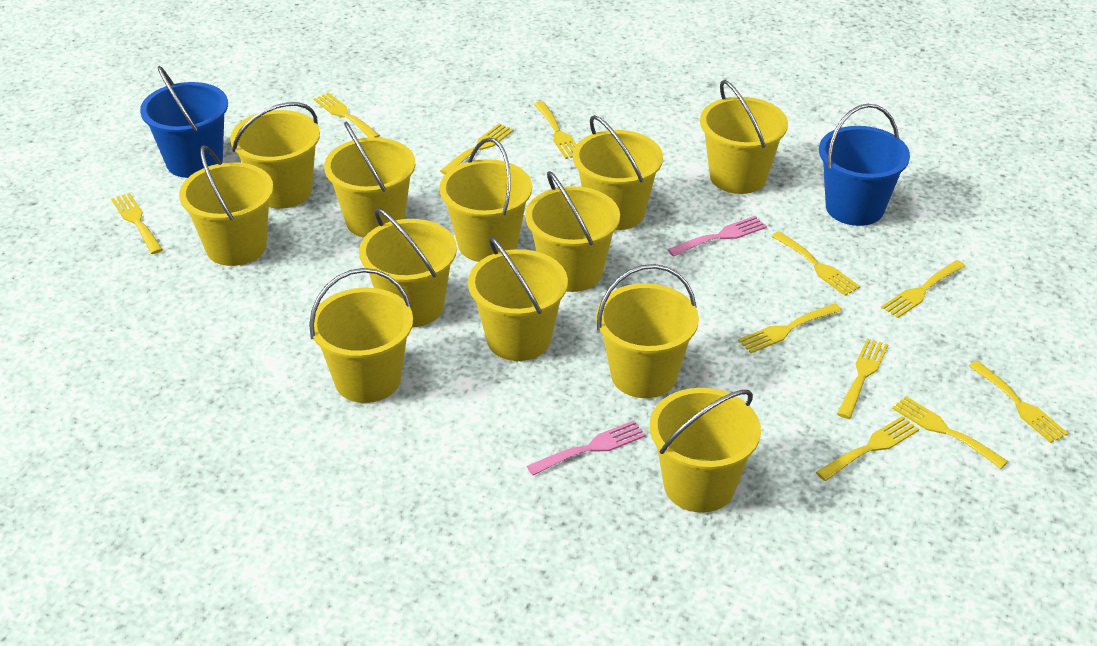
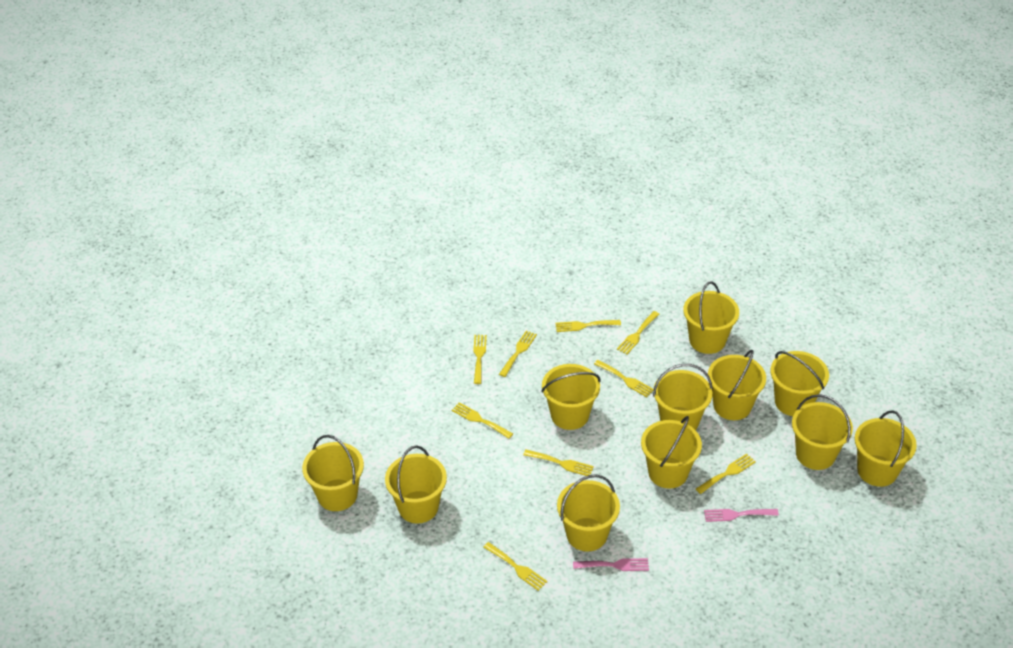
blue bucket: 2 -> 0
yellow bucket: 12 -> 11
yellow fork: 11 -> 9

